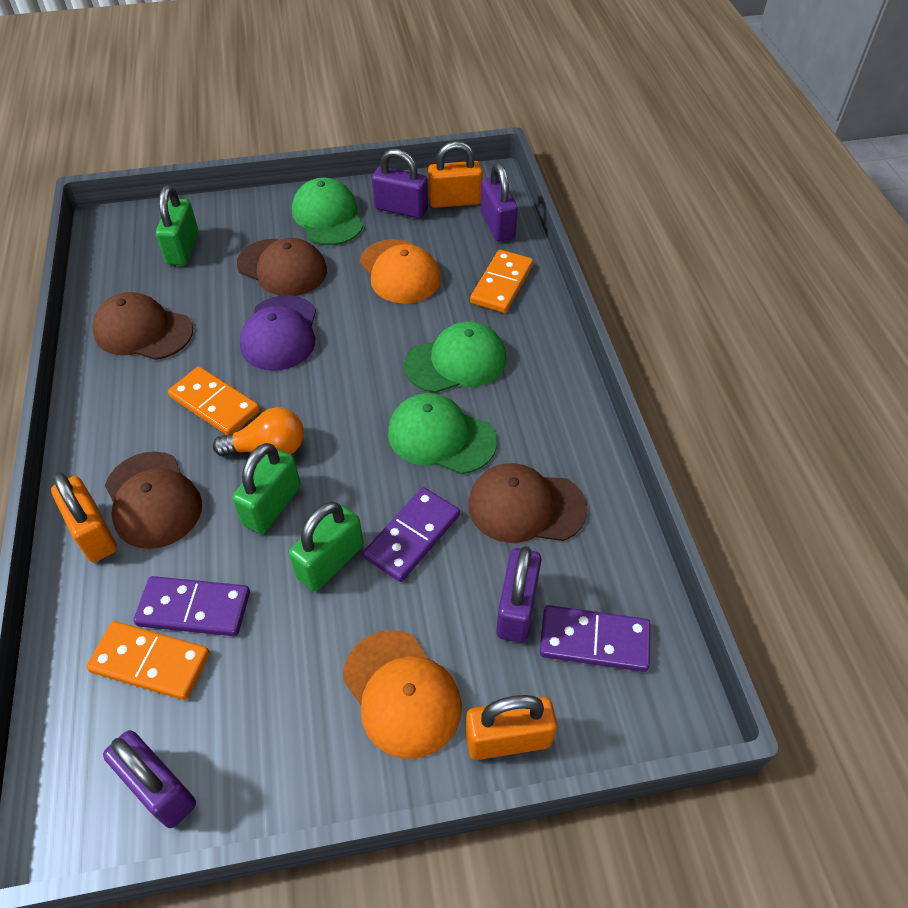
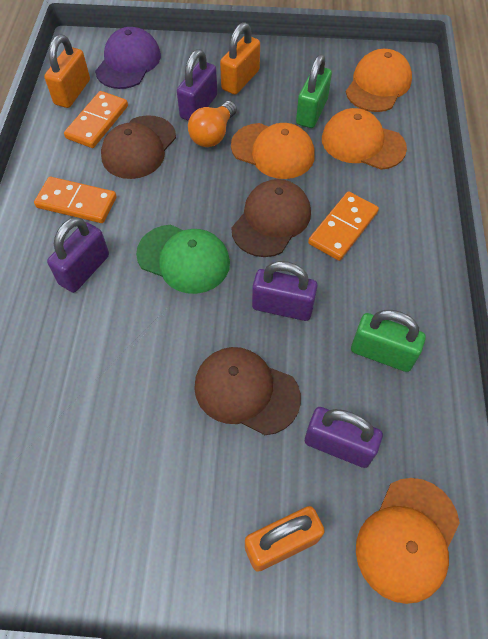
brown cap: 4 -> 3
green cap: 3 -> 1
green padlock: 3 -> 2
orange cap: 2 -> 4
purple domino: 3 -> 0

